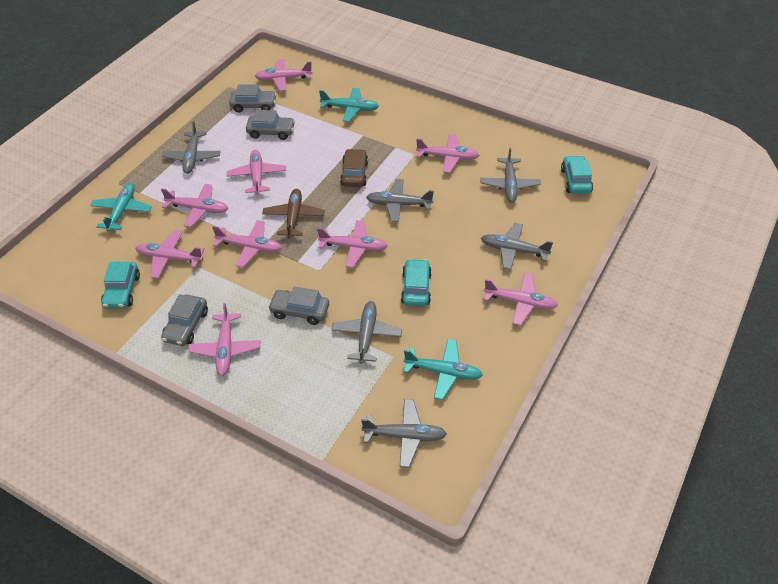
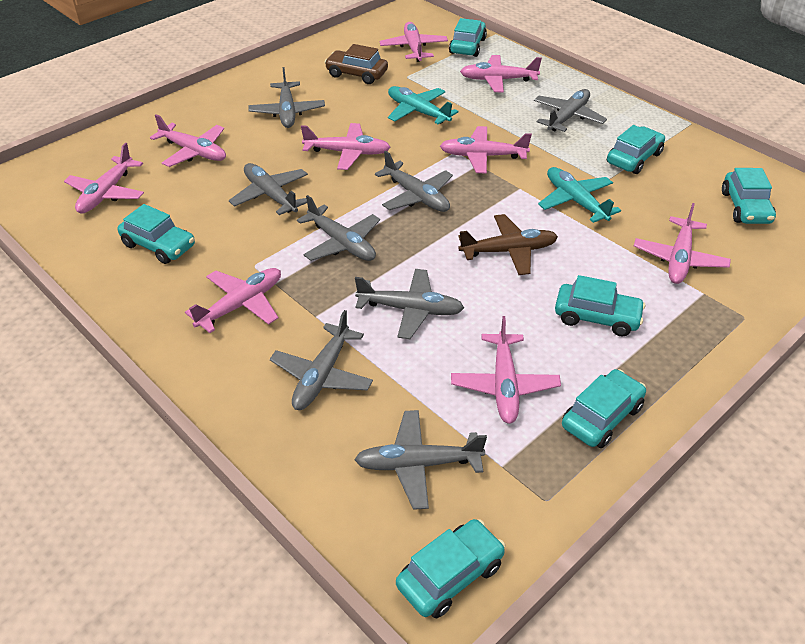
grey car: 4 -> 0
grey plane: 6 -> 8
turquoise car: 3 -> 7
turquoise plane: 3 -> 2

